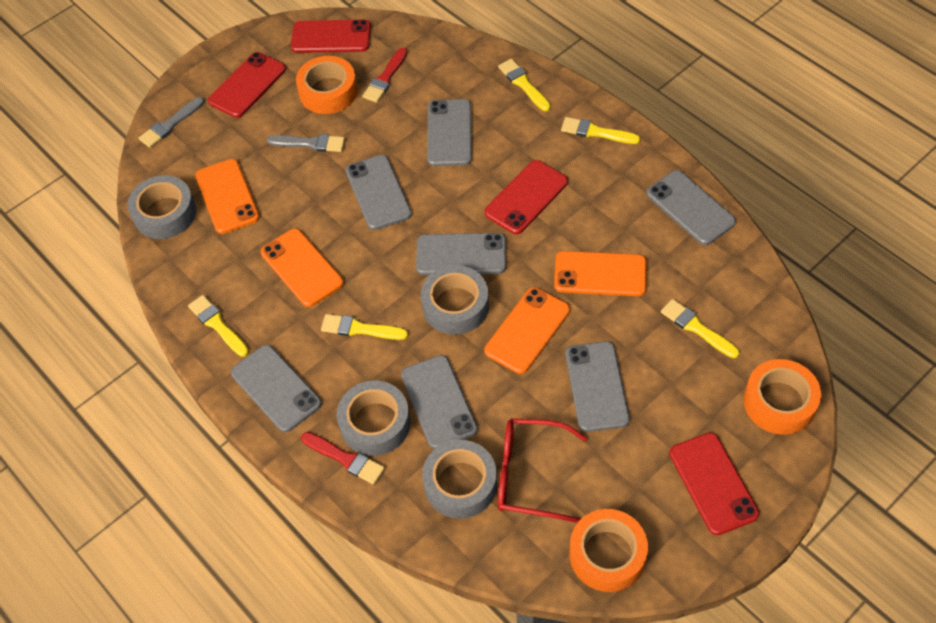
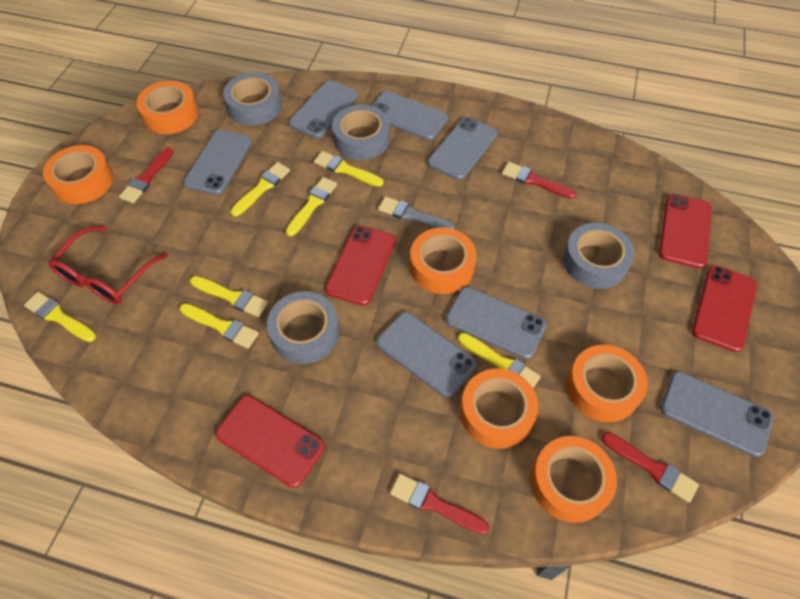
grey brush: 2 -> 1
orange phone: 4 -> 0
orange tape: 3 -> 6
red brush: 2 -> 4
yellow brush: 5 -> 7

